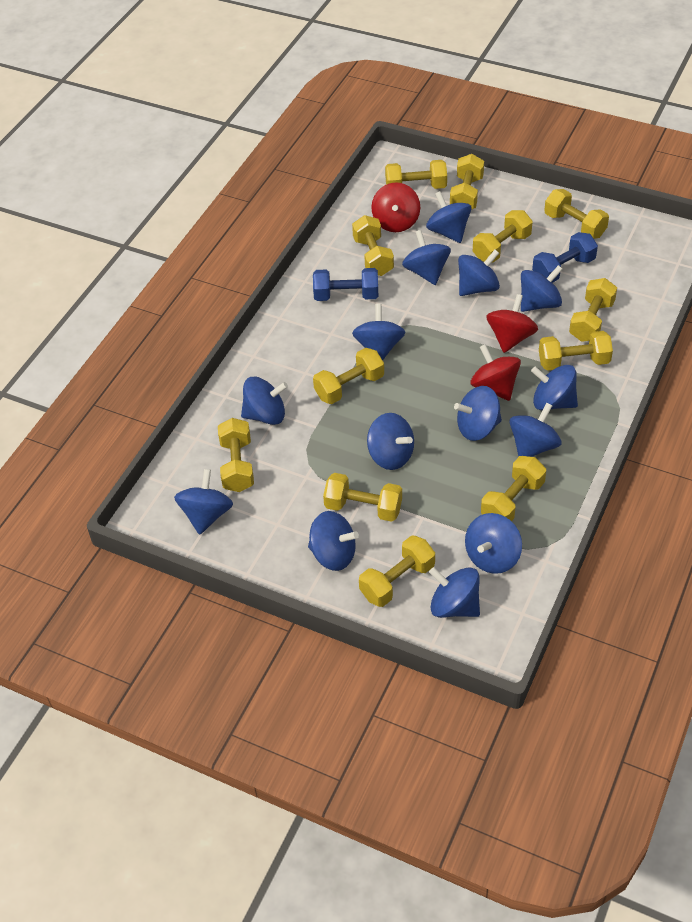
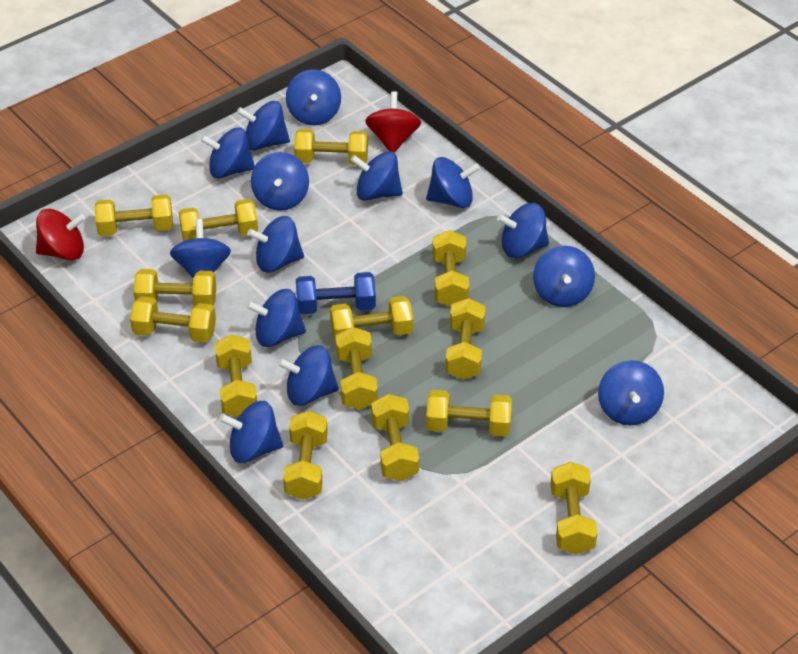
blue dumbbell: 2 -> 1
red spinning top: 3 -> 2
yellow dumbbell: 12 -> 14

